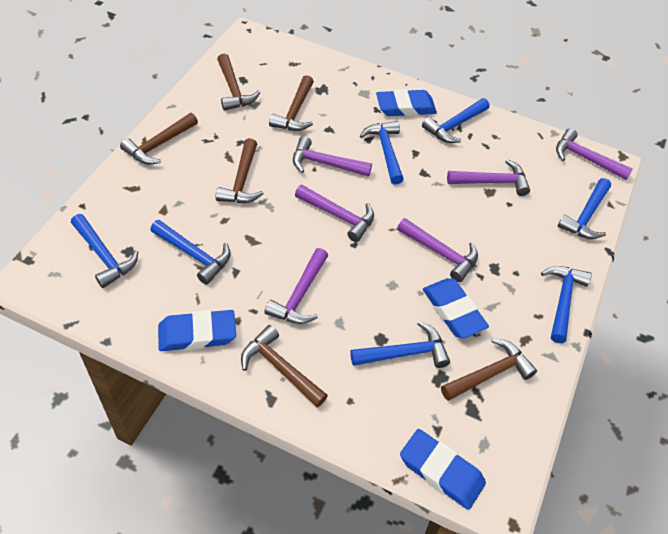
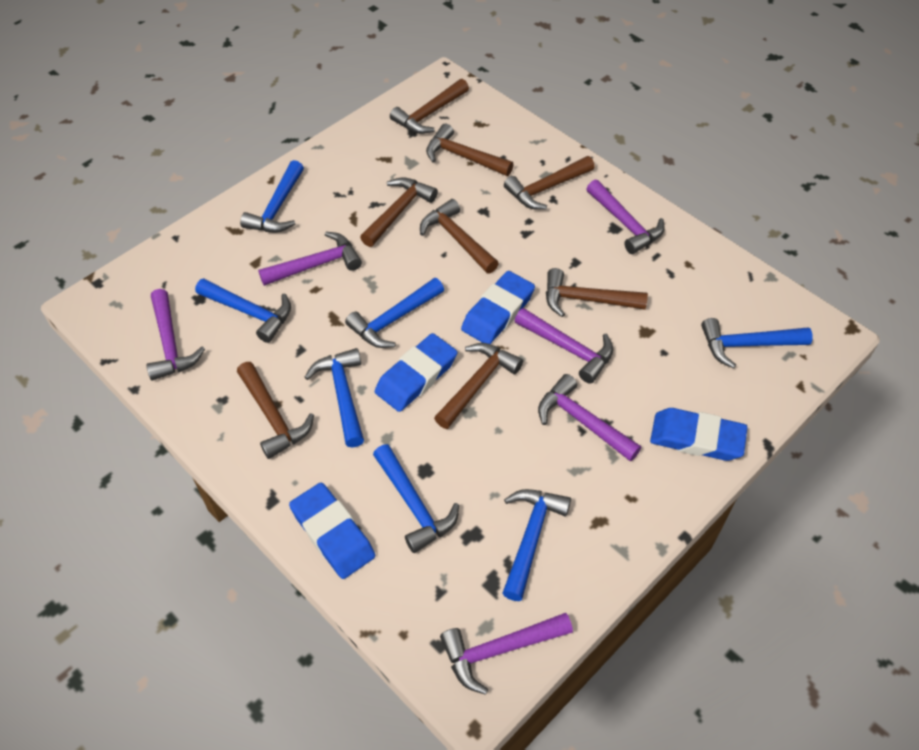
brown hammer: 6 -> 8

